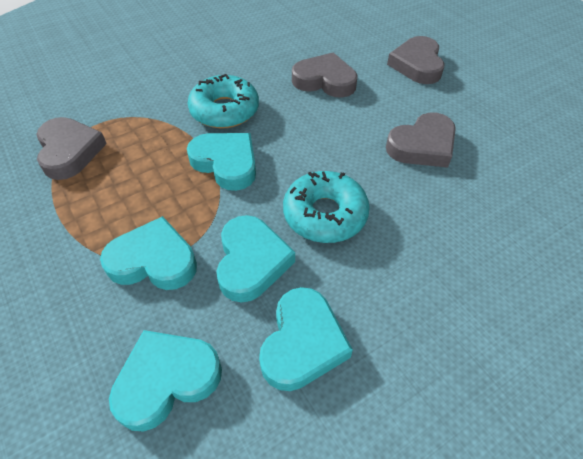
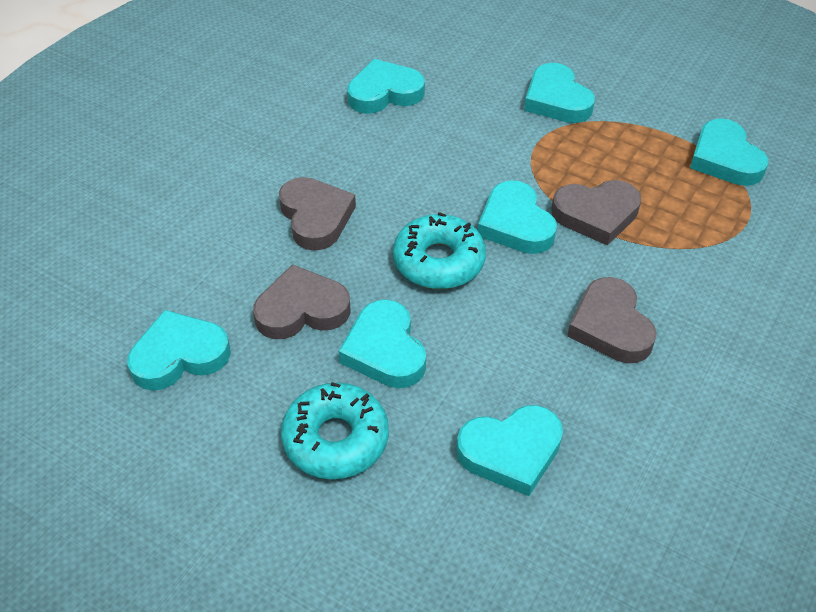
turquoise heart: 5 -> 7

